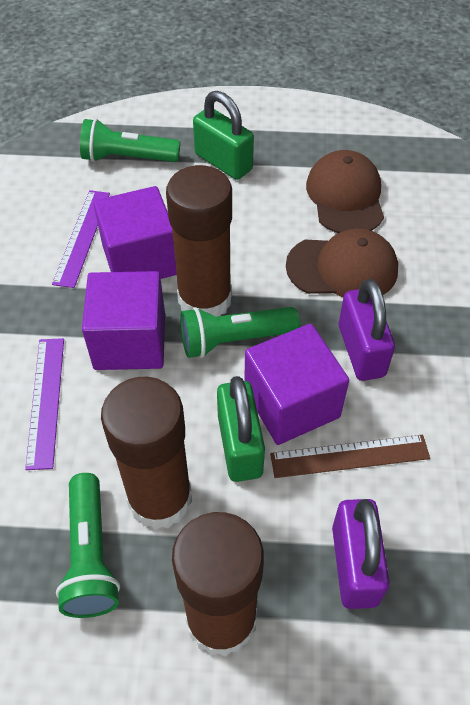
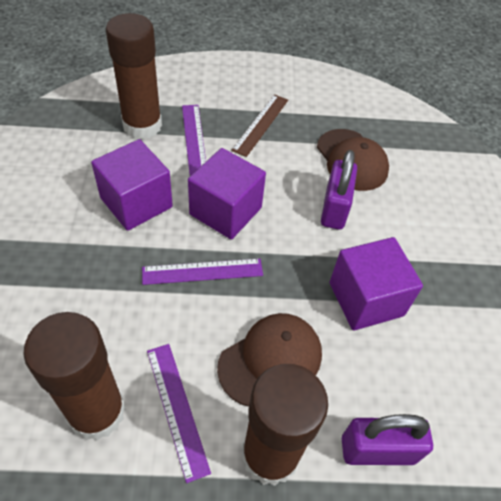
green flashlight: 3 -> 0
green padlock: 2 -> 0
purple ruler: 2 -> 3

